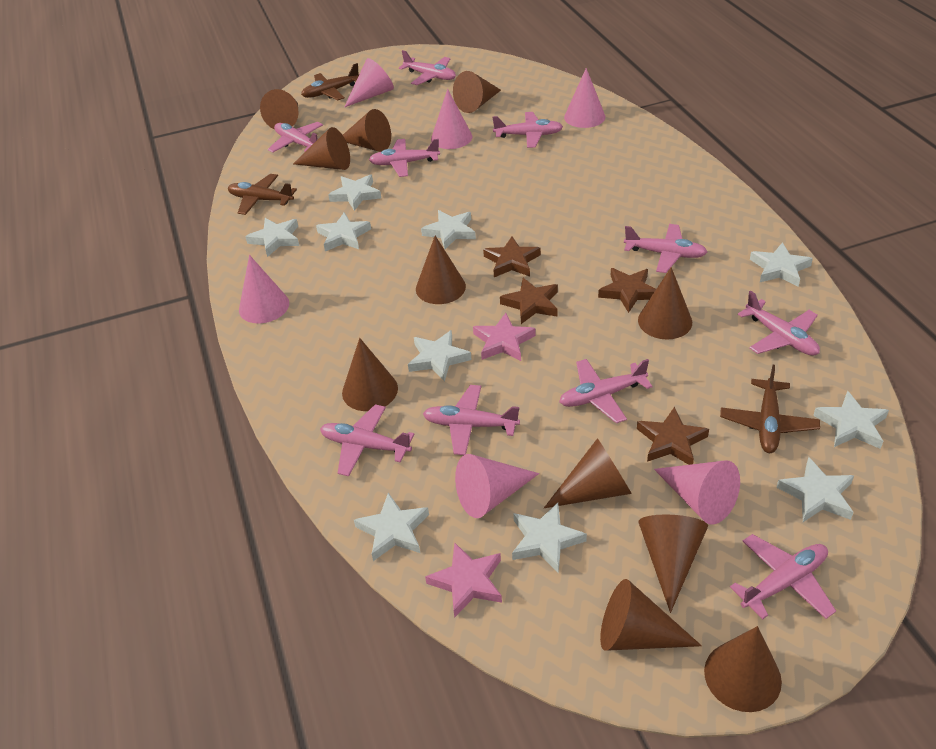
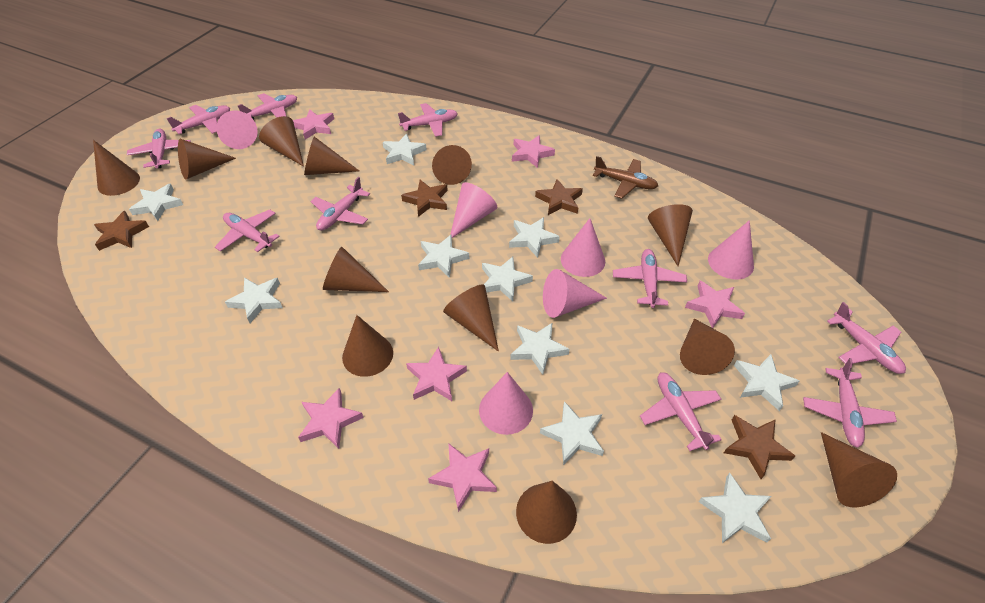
brown cone: 11 -> 12
brown plane: 3 -> 1
pink star: 2 -> 6

